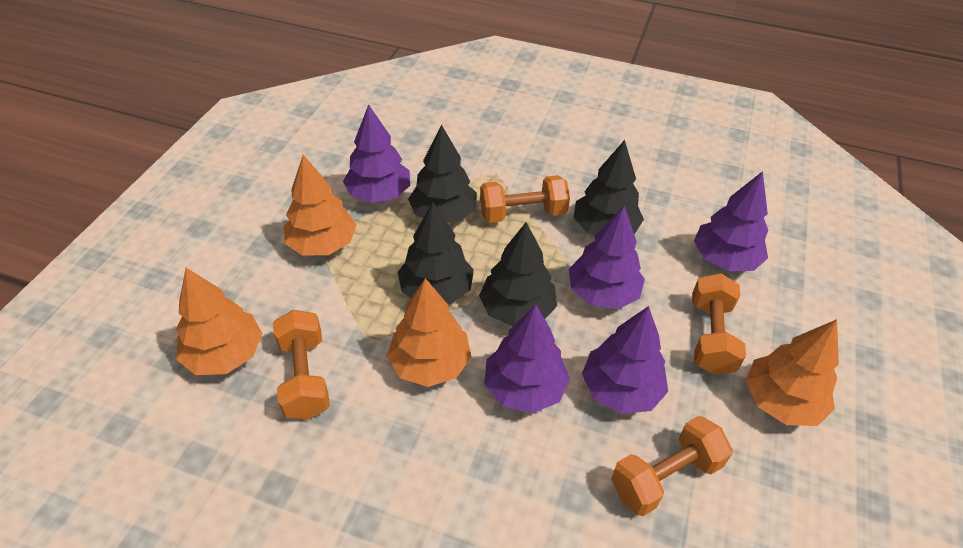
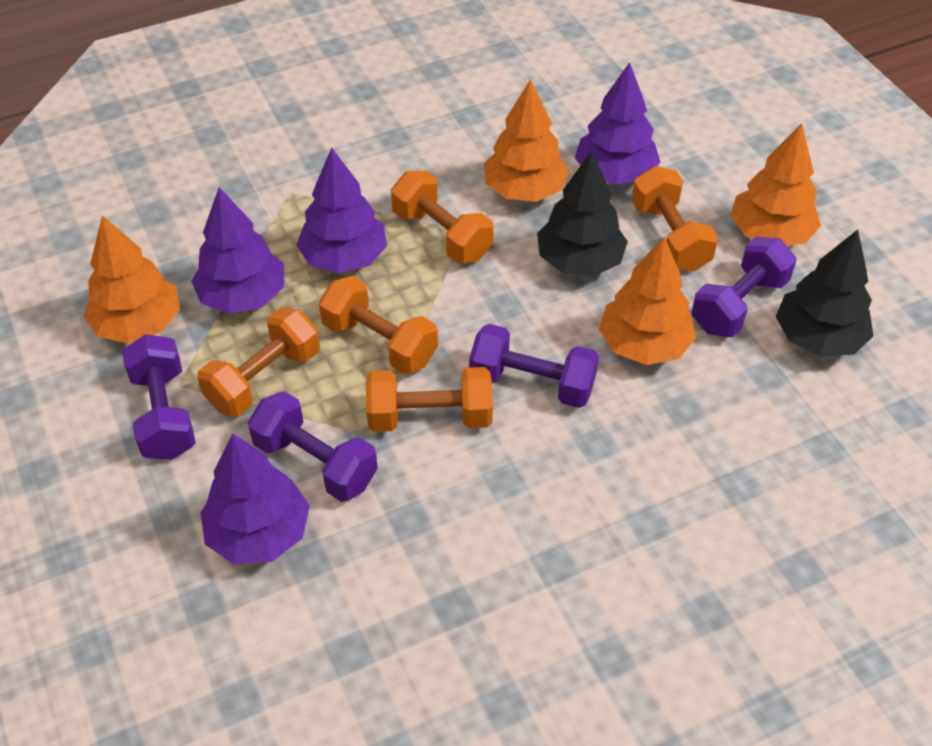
black tree: 4 -> 2
orange dumbbell: 4 -> 5
purple dumbbell: 0 -> 4
purple tree: 5 -> 4

